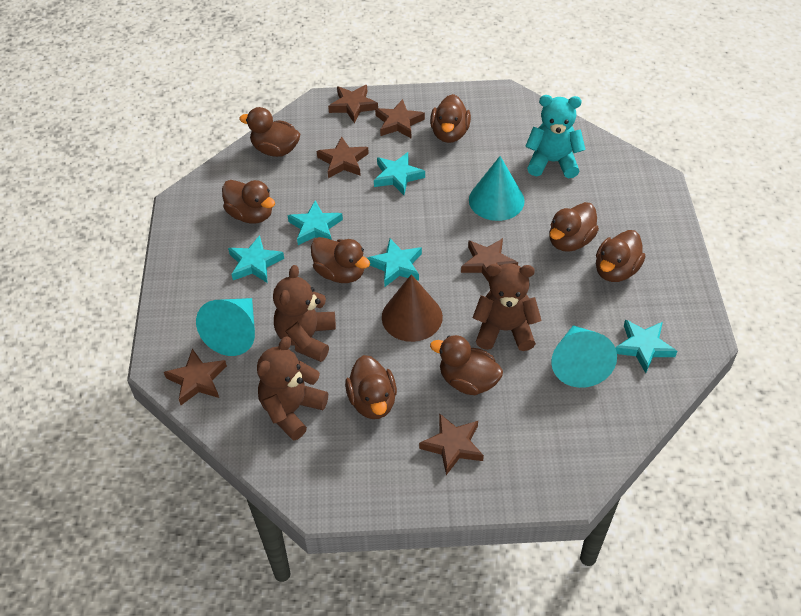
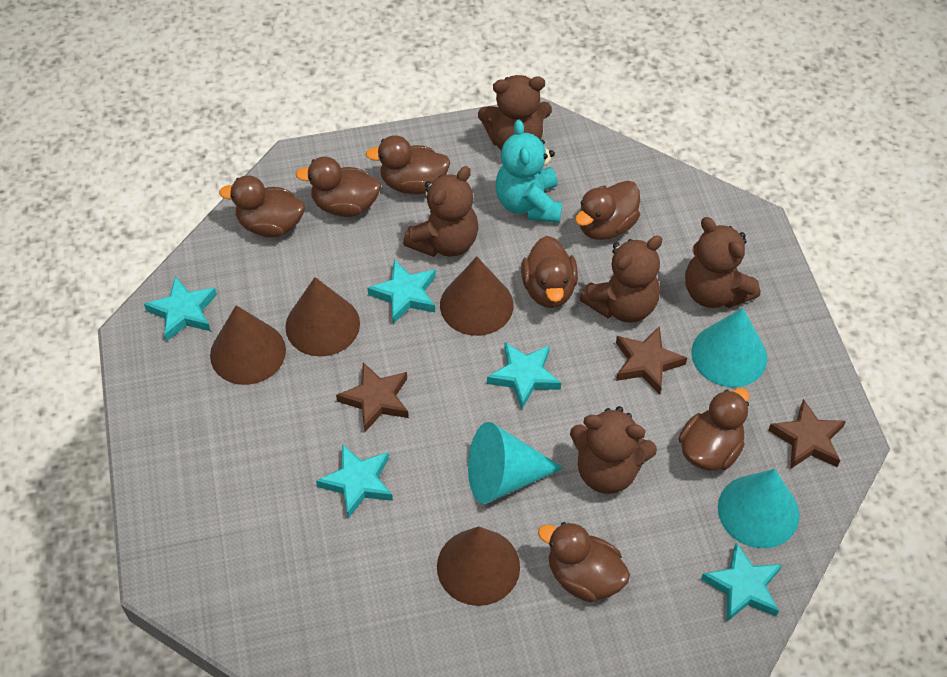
brown cone: 1 -> 4
brown duck: 8 -> 7
brown star: 6 -> 3
brown teddy bear: 3 -> 5

